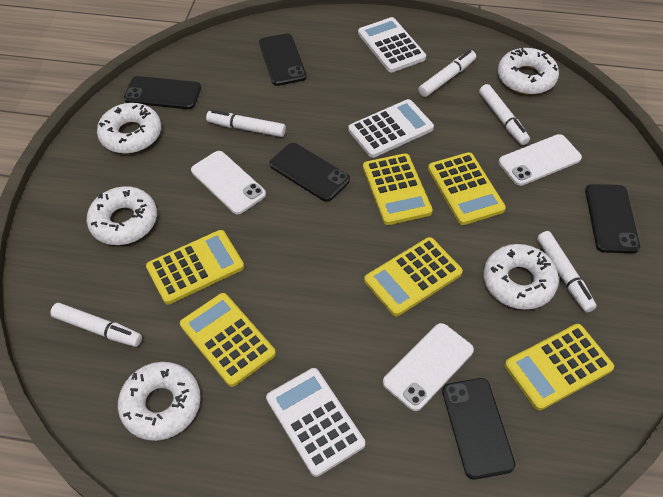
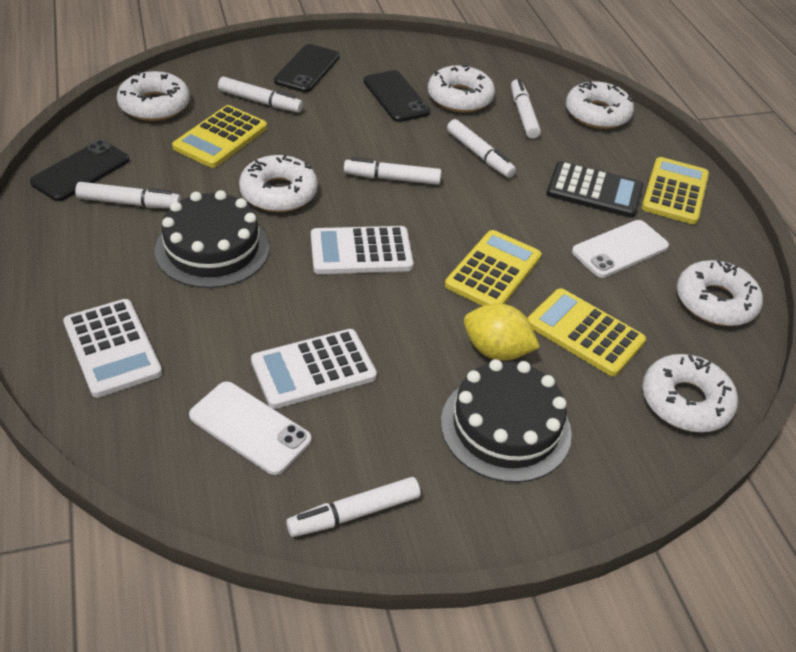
black cake: 0 -> 2
black calculator: 0 -> 1
black phone: 5 -> 3
white donut: 5 -> 6
white marker: 5 -> 6
white phone: 3 -> 2
yellow calculator: 6 -> 4
yellow lemon: 0 -> 1

